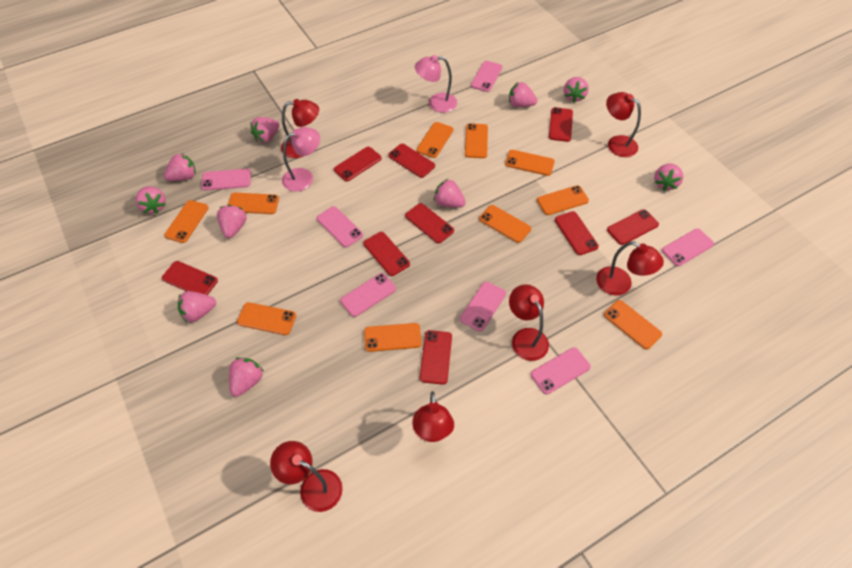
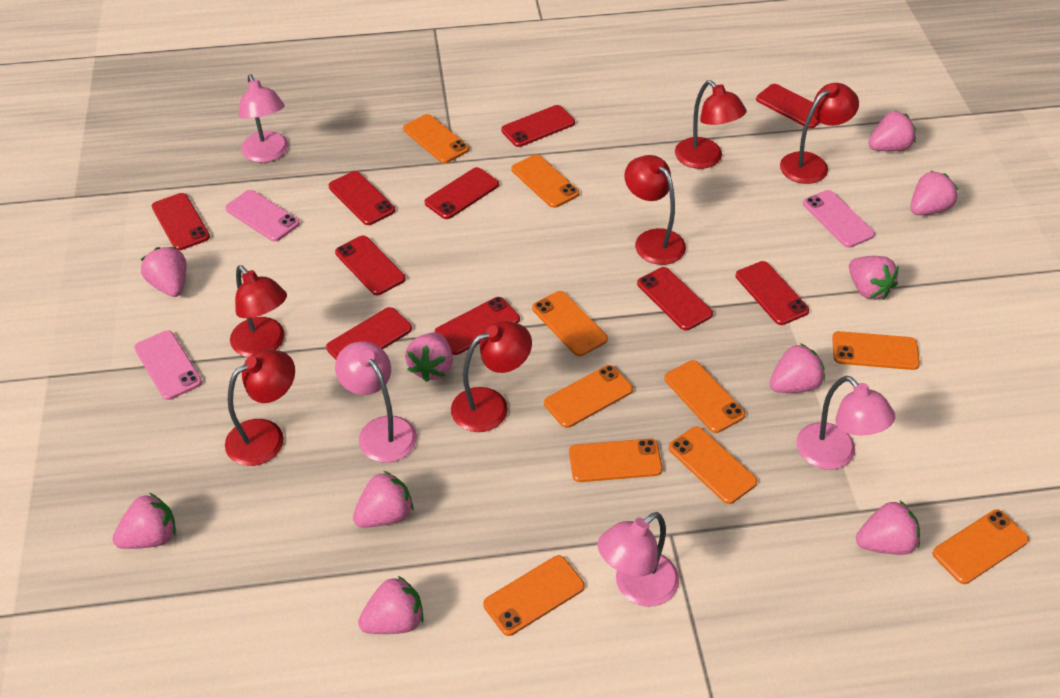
pink lamp: 2 -> 4
pink phone: 7 -> 3
red phone: 9 -> 10

